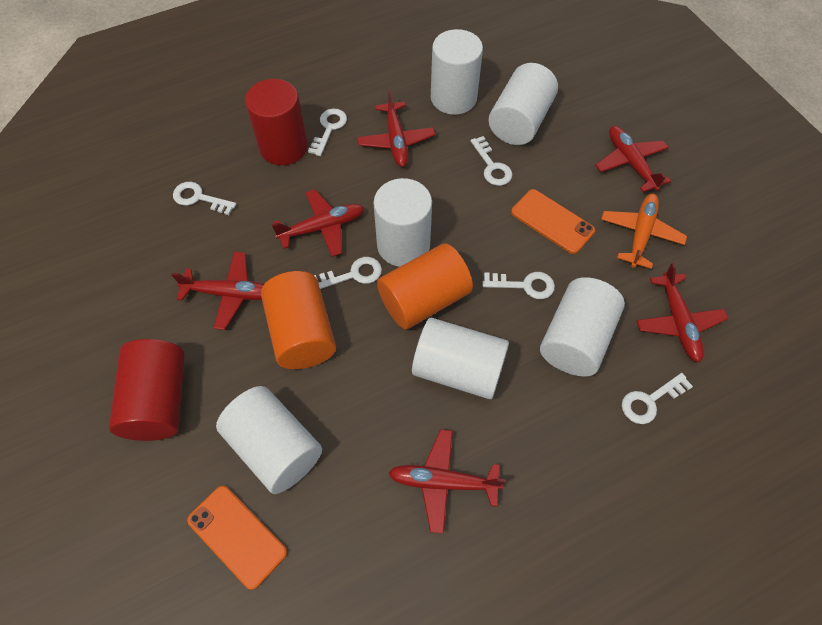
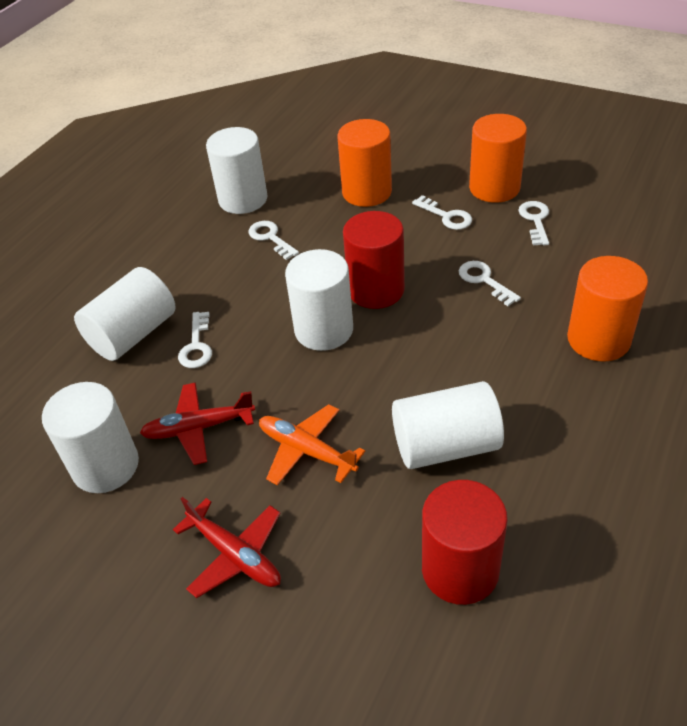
orange cylinder: 2 -> 3
orange phone: 2 -> 0
red plane: 6 -> 2
white cylinder: 6 -> 5
white key: 6 -> 5

